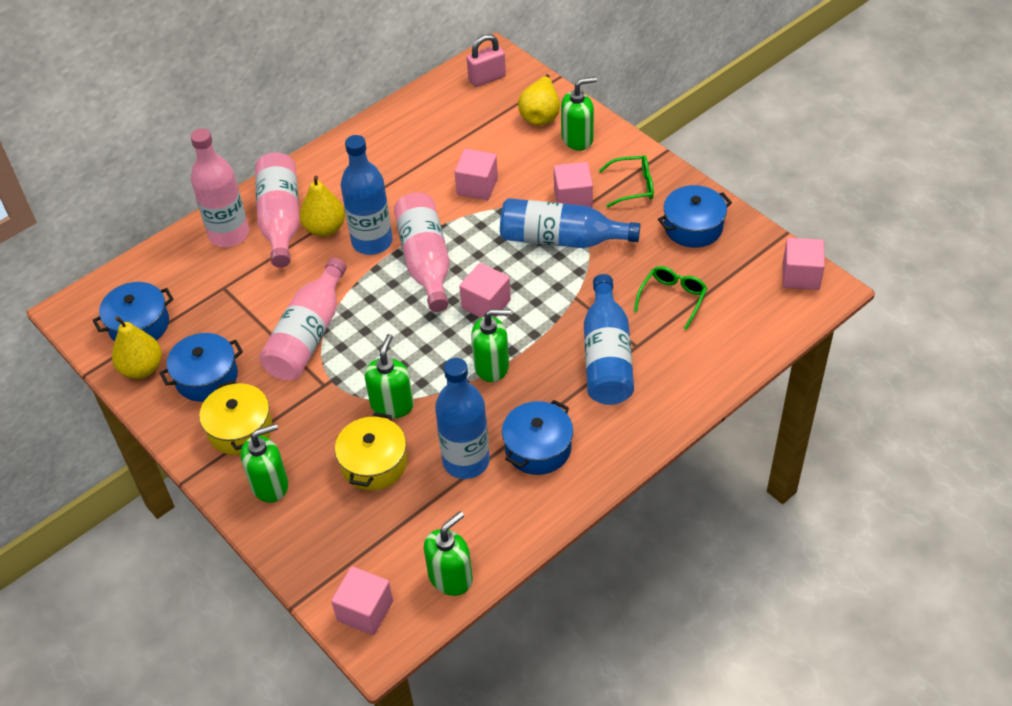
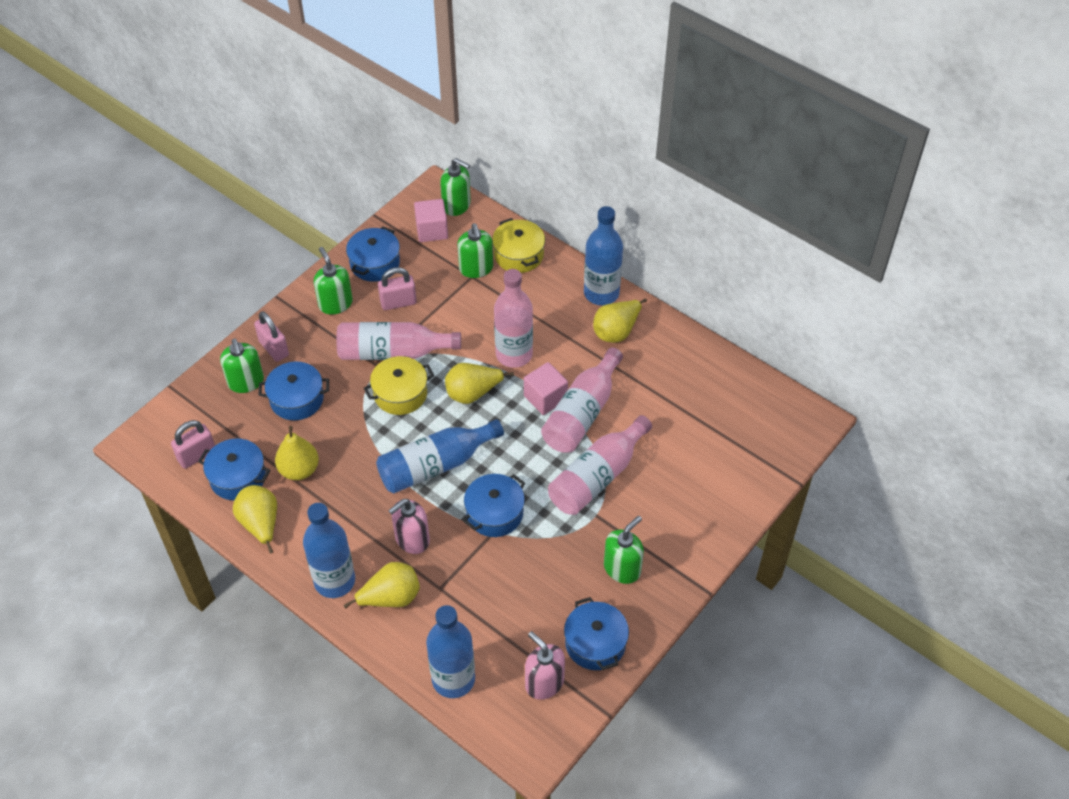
blue pot: 4 -> 5
green glasses: 2 -> 0
pink cube: 5 -> 2
pink padlock: 1 -> 3
pink soap dispenser: 0 -> 2
yellow pear: 3 -> 5

